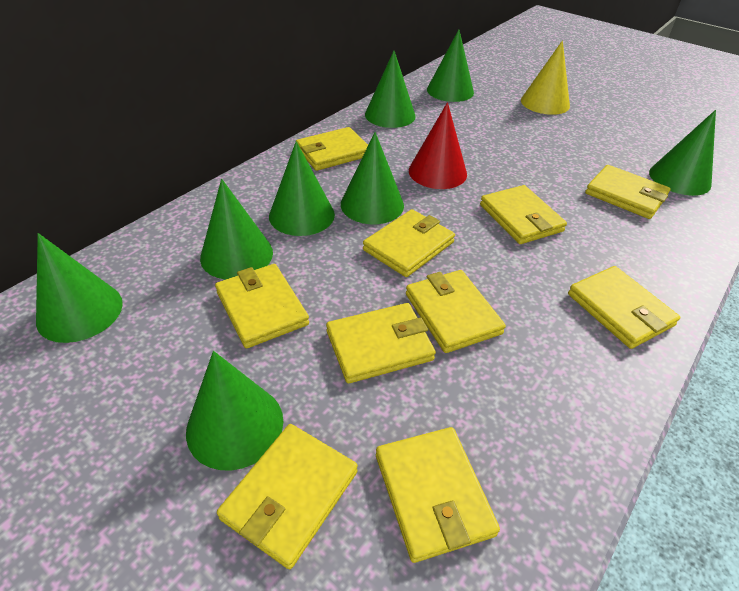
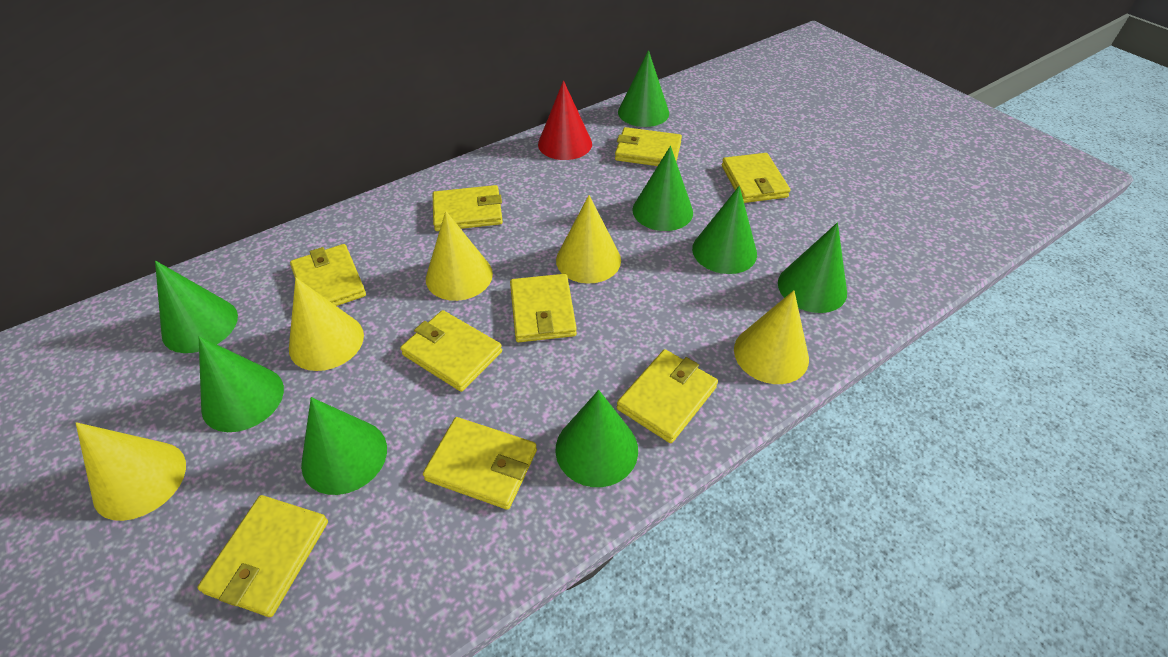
yellow cone: 1 -> 5
yellow wallet: 10 -> 9

